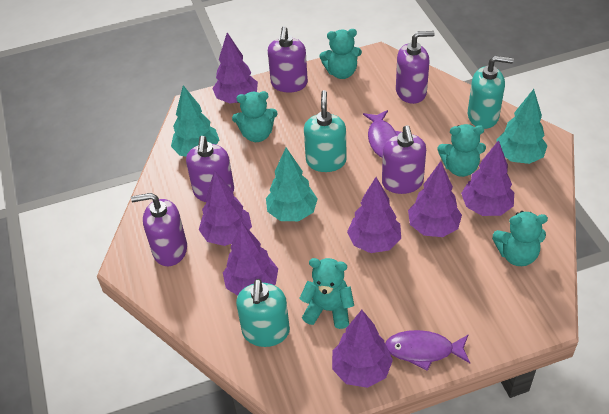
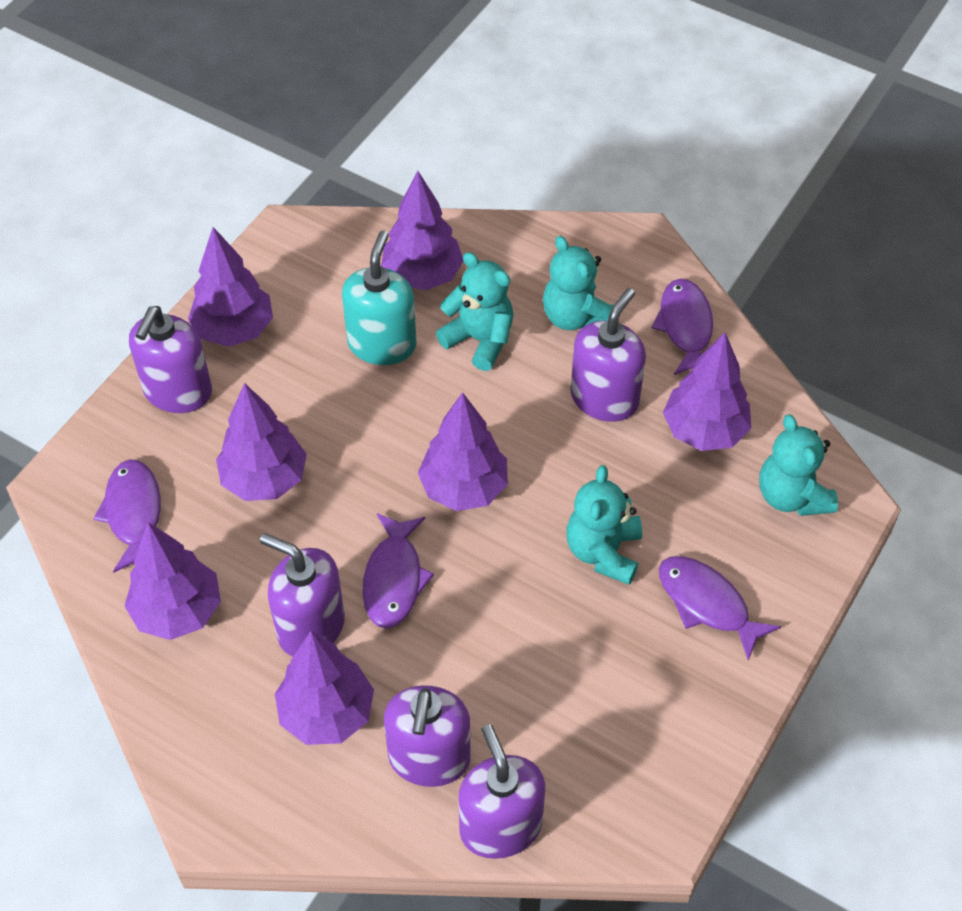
purple fish: 2 -> 4
turquoise soap dispenser: 3 -> 1
turquoise teddy bear: 5 -> 4
turquoise tree: 3 -> 0

